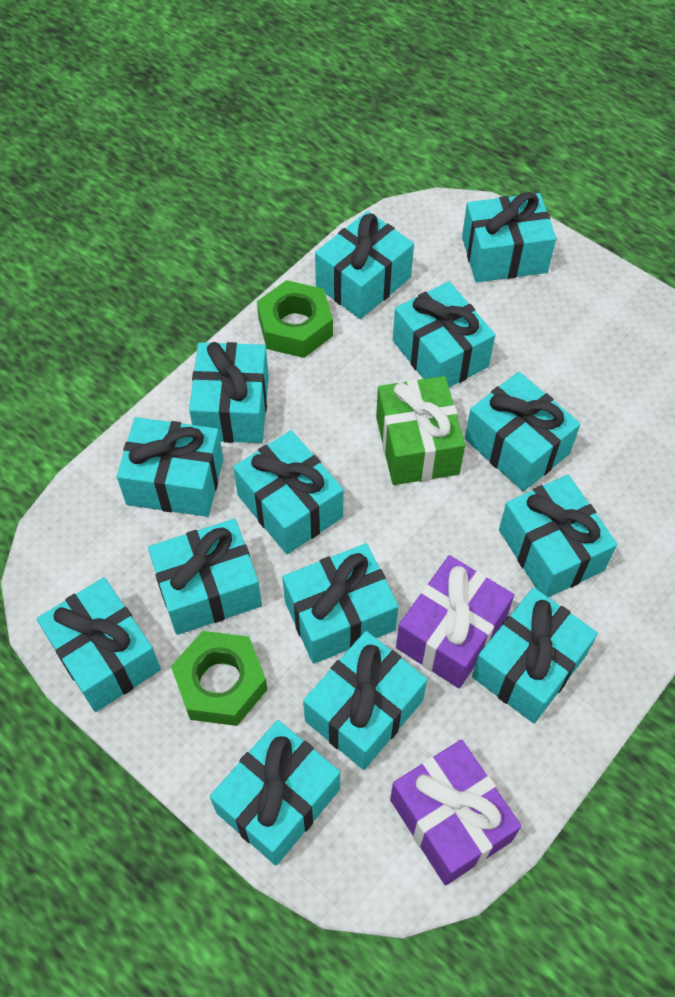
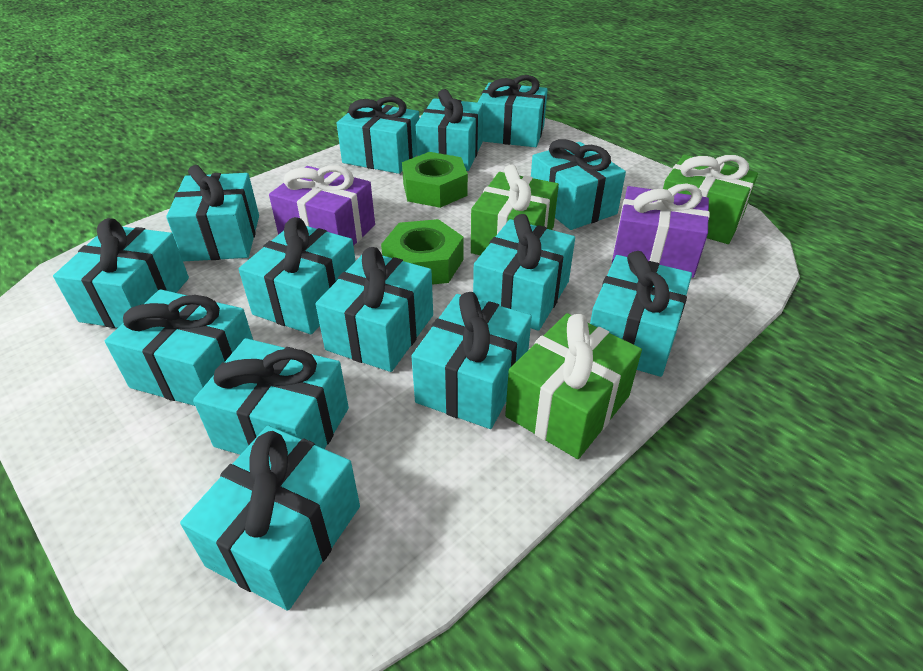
green gift: 1 -> 3

